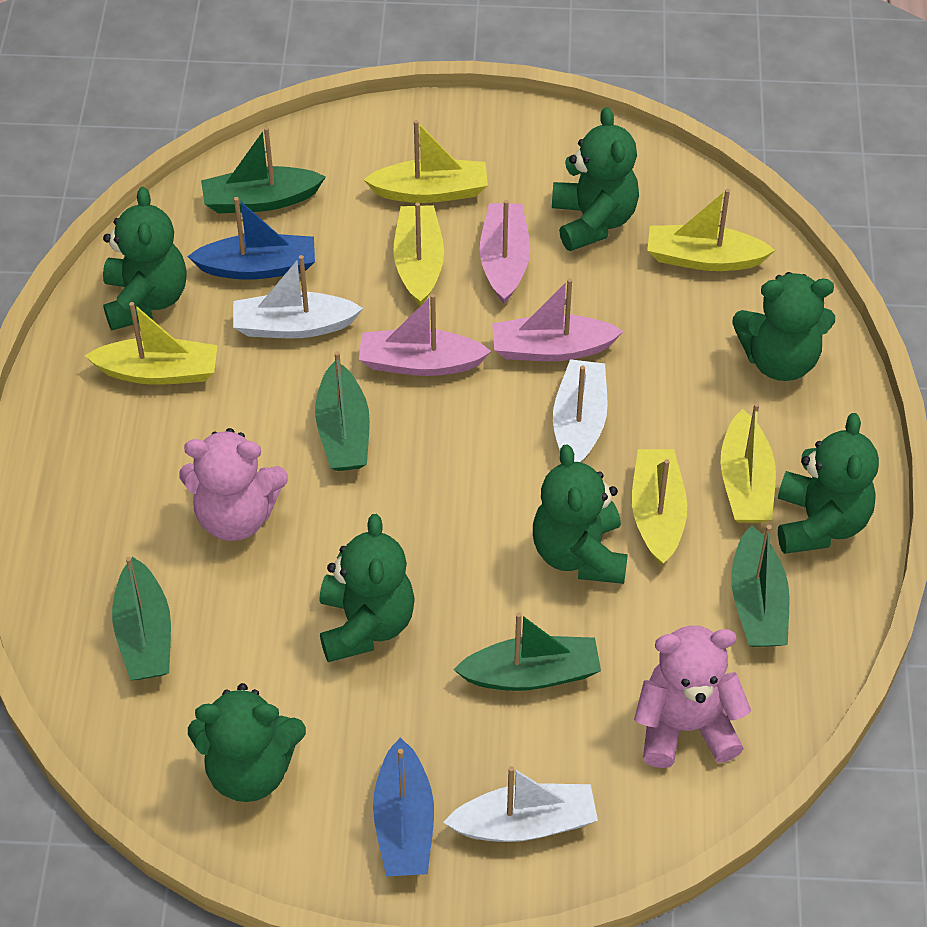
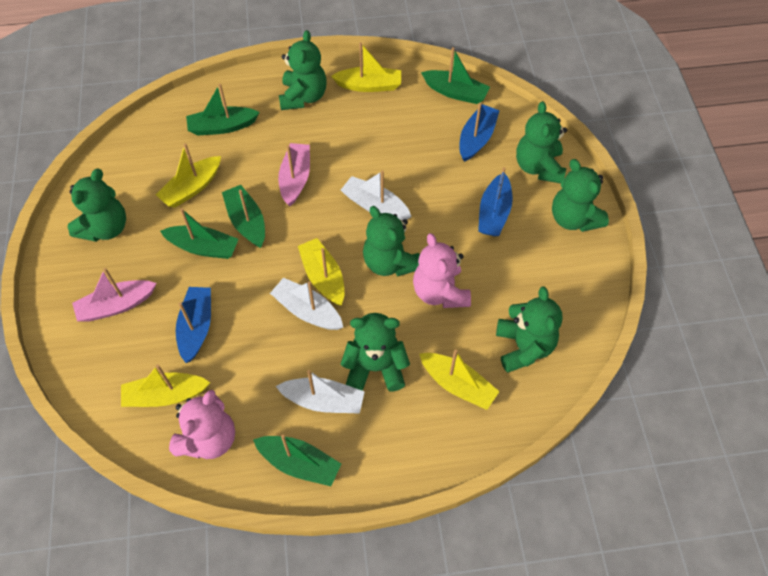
blue boat: 2 -> 3
pink boat: 3 -> 2
yellow boat: 6 -> 5

